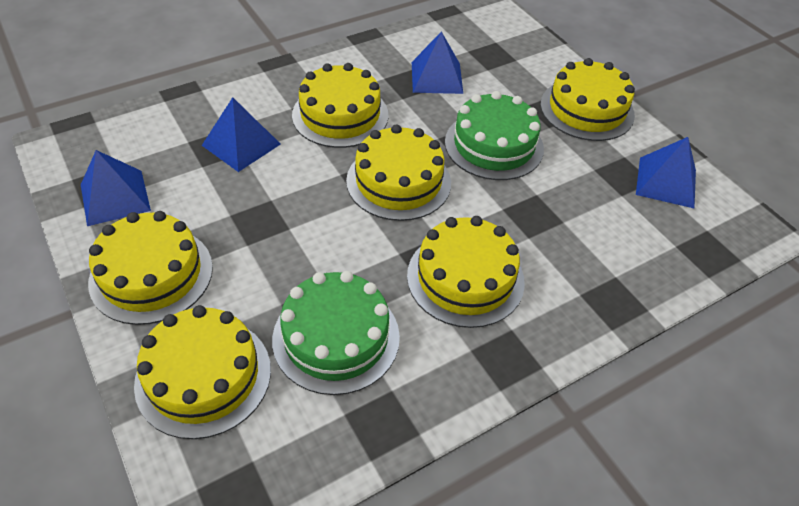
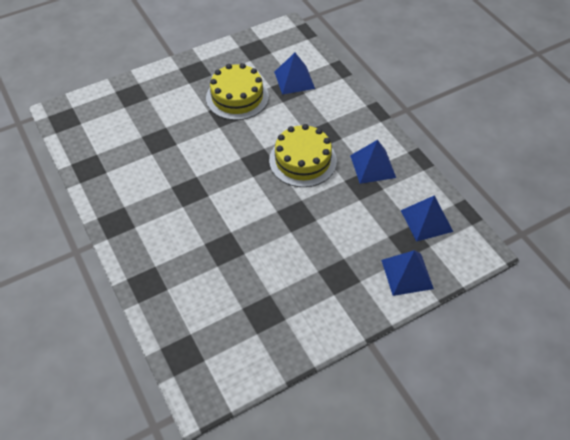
green cake: 2 -> 0
yellow cake: 6 -> 2

